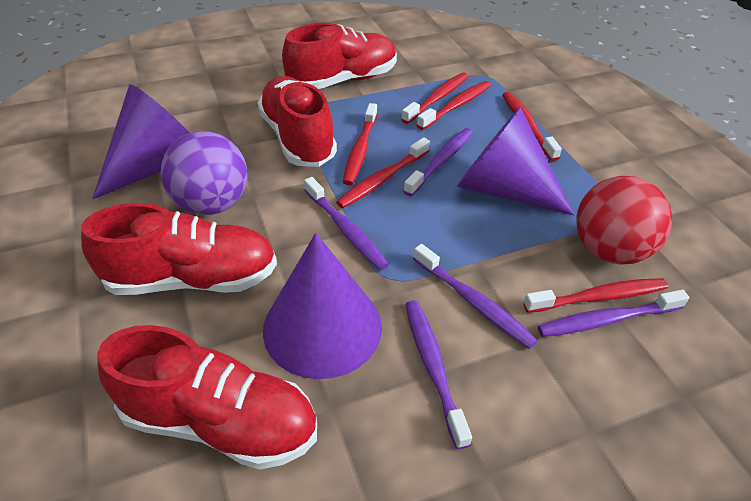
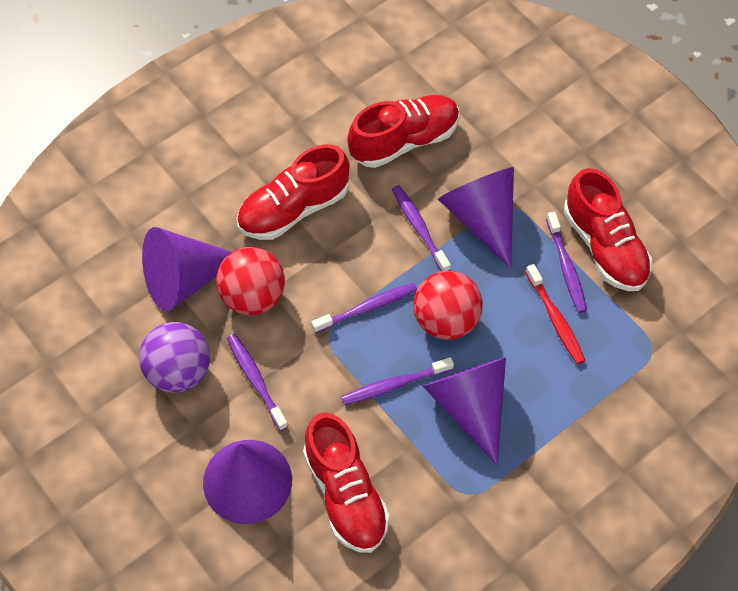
purple cone: 3 -> 4
red ball: 1 -> 2
red toothbrush: 6 -> 1

